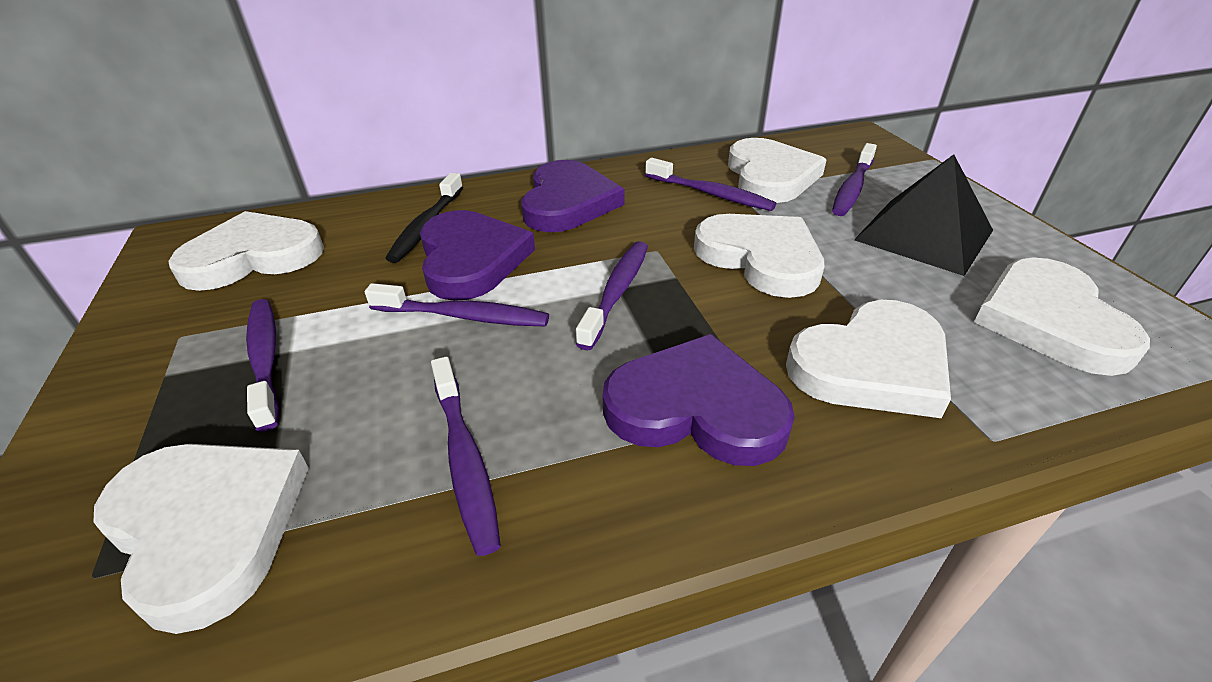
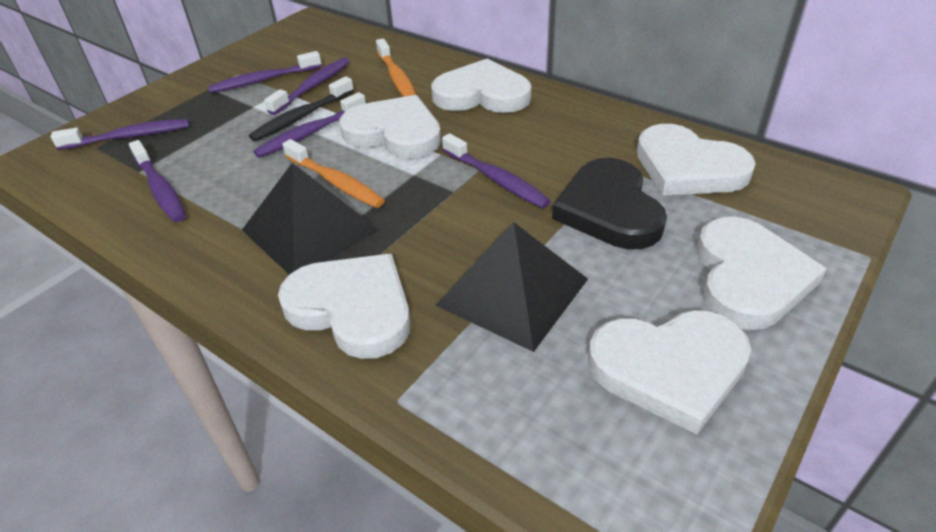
black heart: 0 -> 1
black pyramid: 1 -> 2
orange toothbrush: 0 -> 2
purple heart: 3 -> 0

